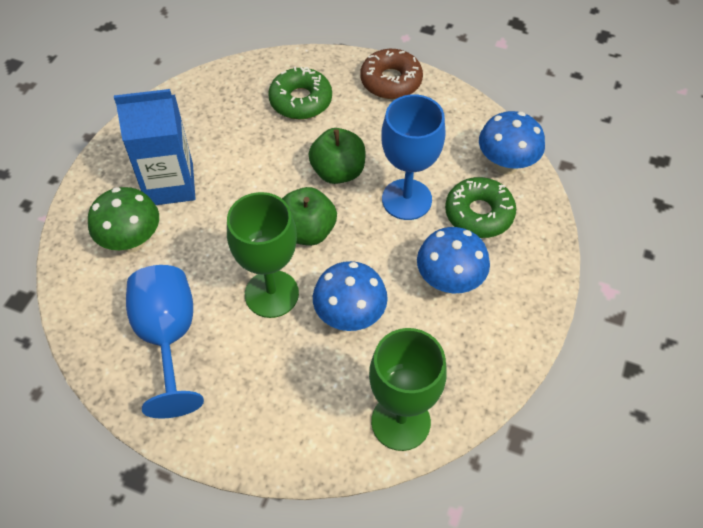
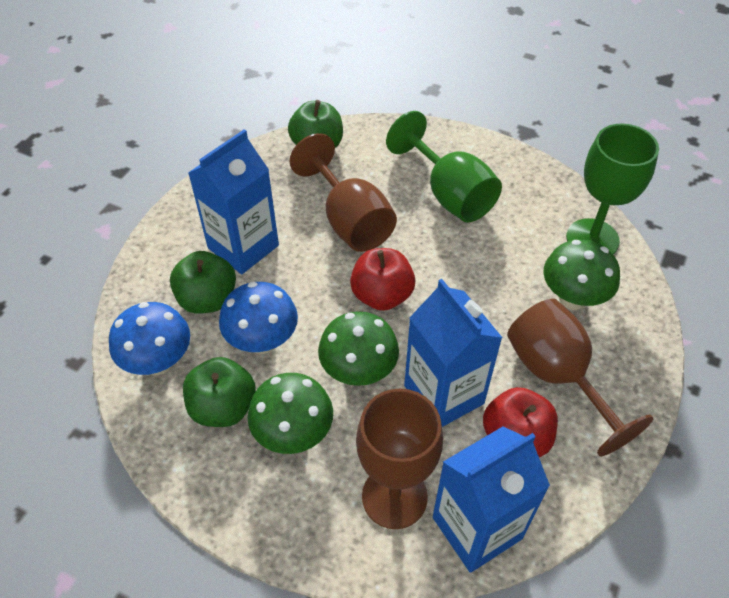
blue carton: 1 -> 3
blue goblet: 2 -> 0
blue mushroom: 3 -> 2
brown donut: 1 -> 0
brown goblet: 0 -> 3
green apple: 2 -> 3
green donut: 2 -> 0
green mushroom: 1 -> 3
red apple: 0 -> 2

